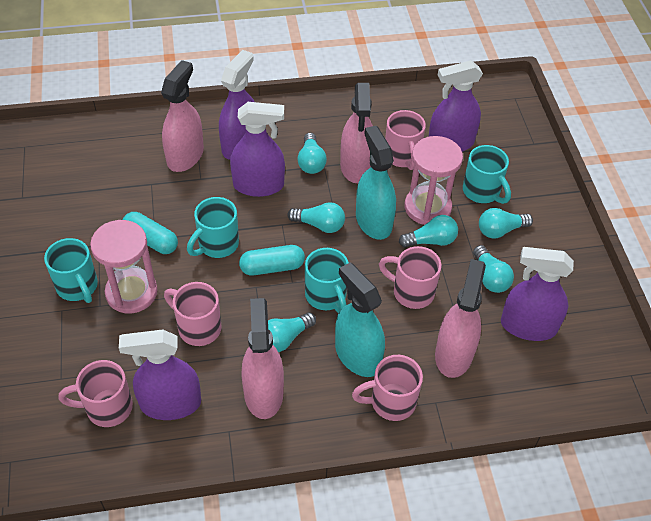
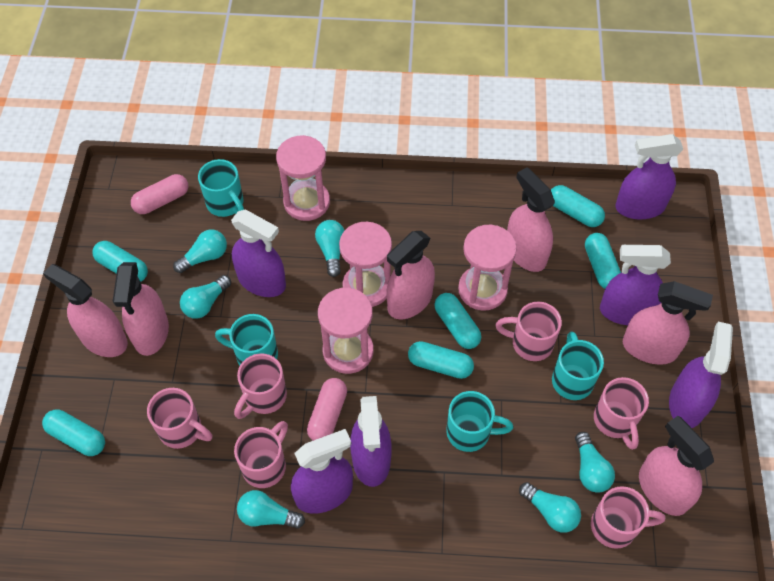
pink capsule: 0 -> 2
pink hourglass: 2 -> 4
pink mug: 5 -> 6
pink spray bottle: 4 -> 6
purple spray bottle: 5 -> 6
turquoise capsule: 2 -> 6
turquoise spray bottle: 2 -> 0

